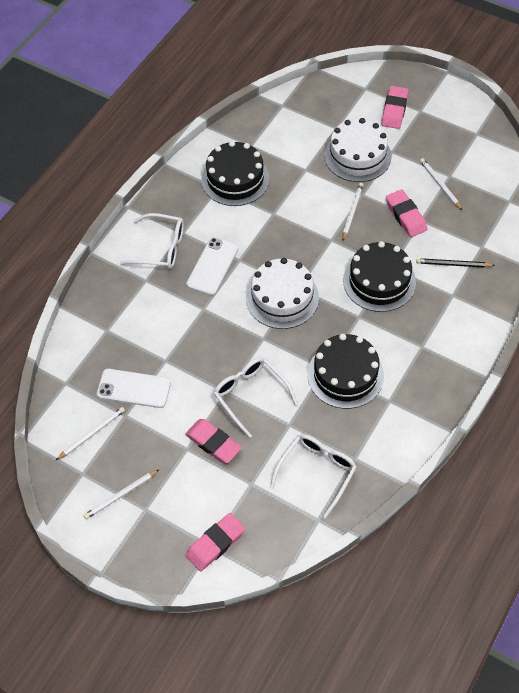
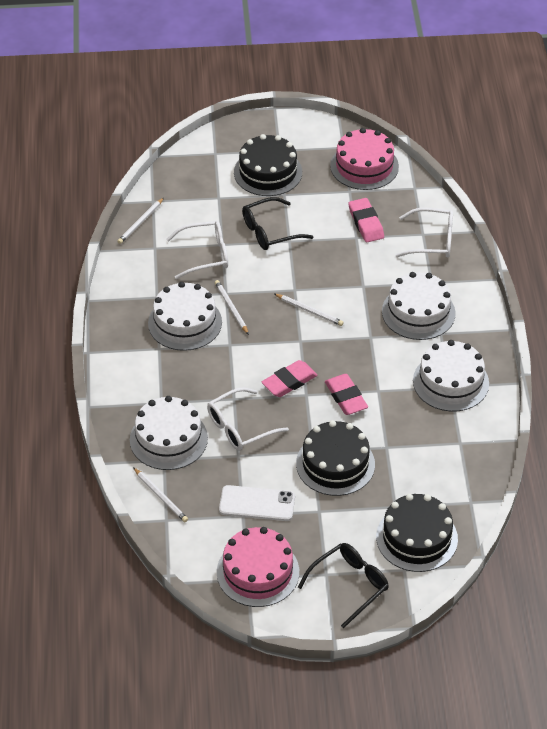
black glasses: 0 -> 2
black pencil: 1 -> 0
pink cake: 0 -> 2
pink eraser: 4 -> 3
white cake: 2 -> 4
white phone: 2 -> 1

